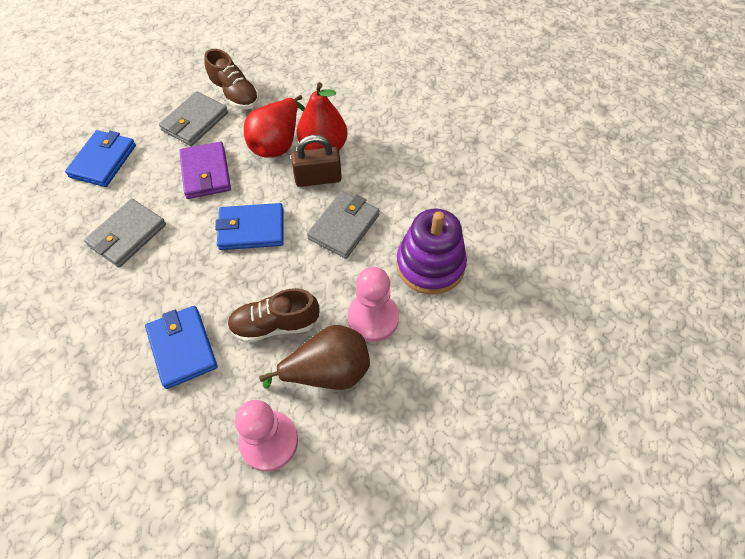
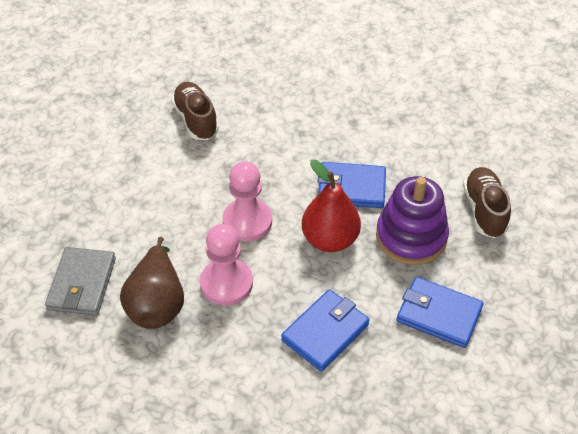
brown padlock: 1 -> 0
grey wallet: 3 -> 1
purple wallet: 1 -> 0
red pear: 2 -> 1

